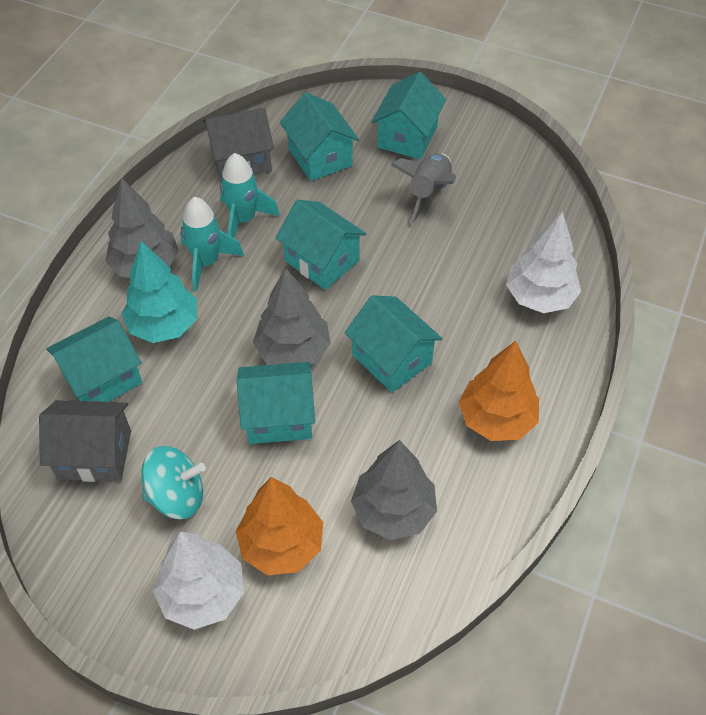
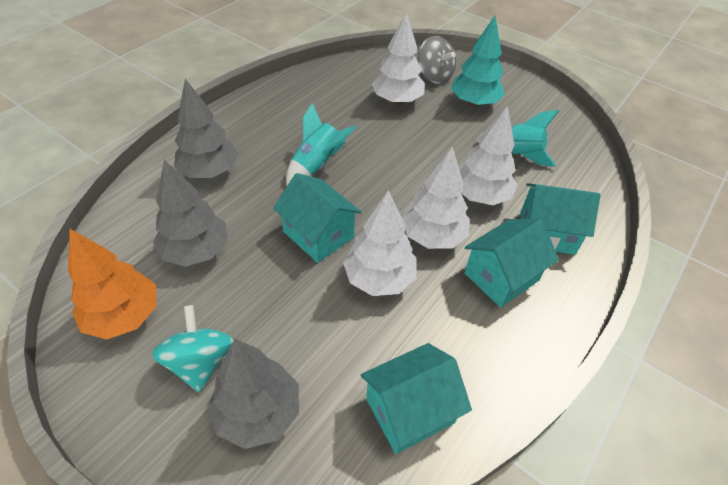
grey house: 2 -> 0
grey rocket: 1 -> 0
grey spinning top: 0 -> 1
orange tree: 2 -> 1
turquoise house: 6 -> 4
white tree: 2 -> 4

